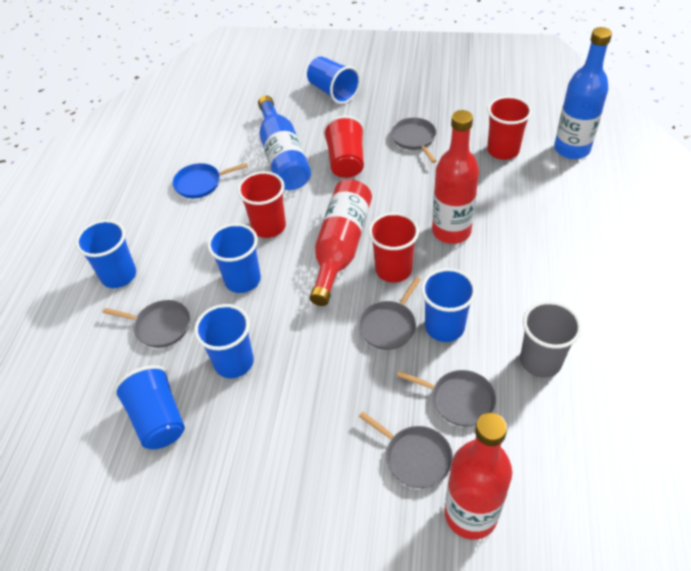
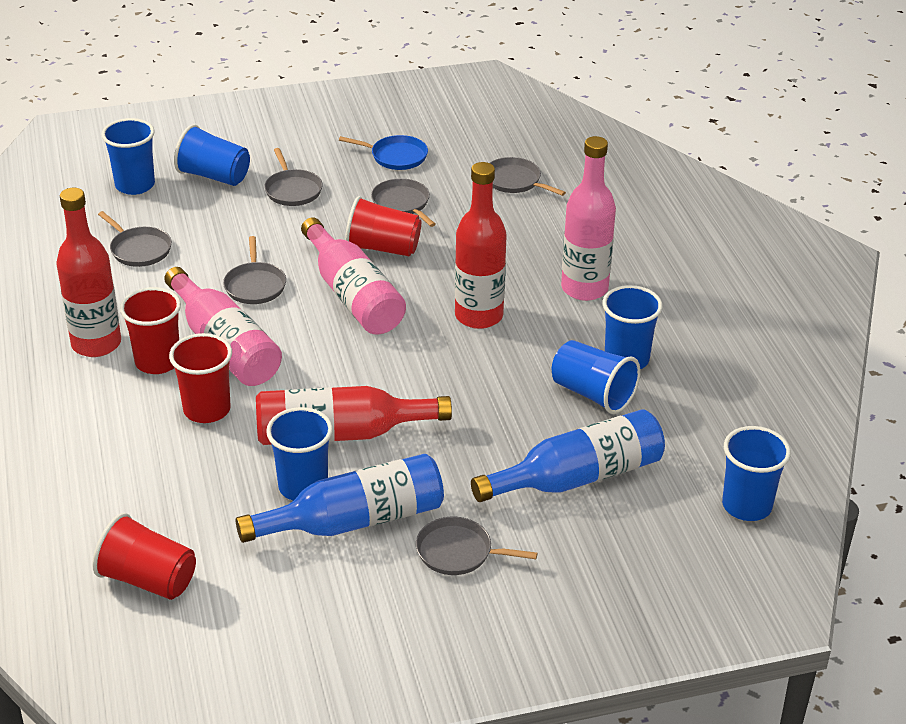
grey cup: 1 -> 0
grey pan: 5 -> 6
pink bottle: 0 -> 3

